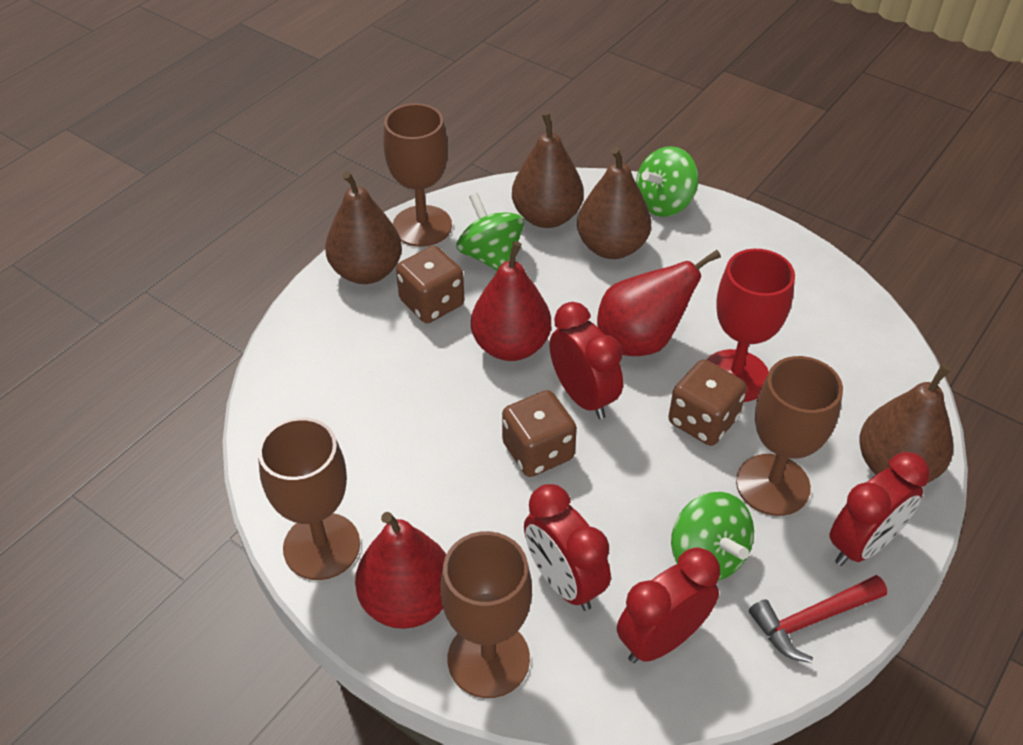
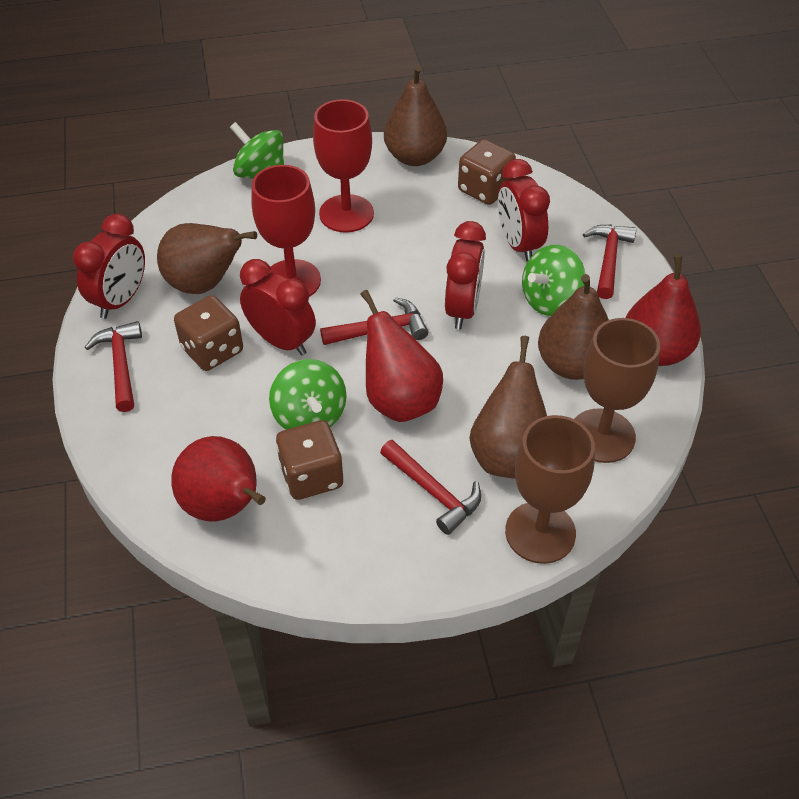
brown goblet: 4 -> 2
red goblet: 1 -> 2
red hammer: 1 -> 4

